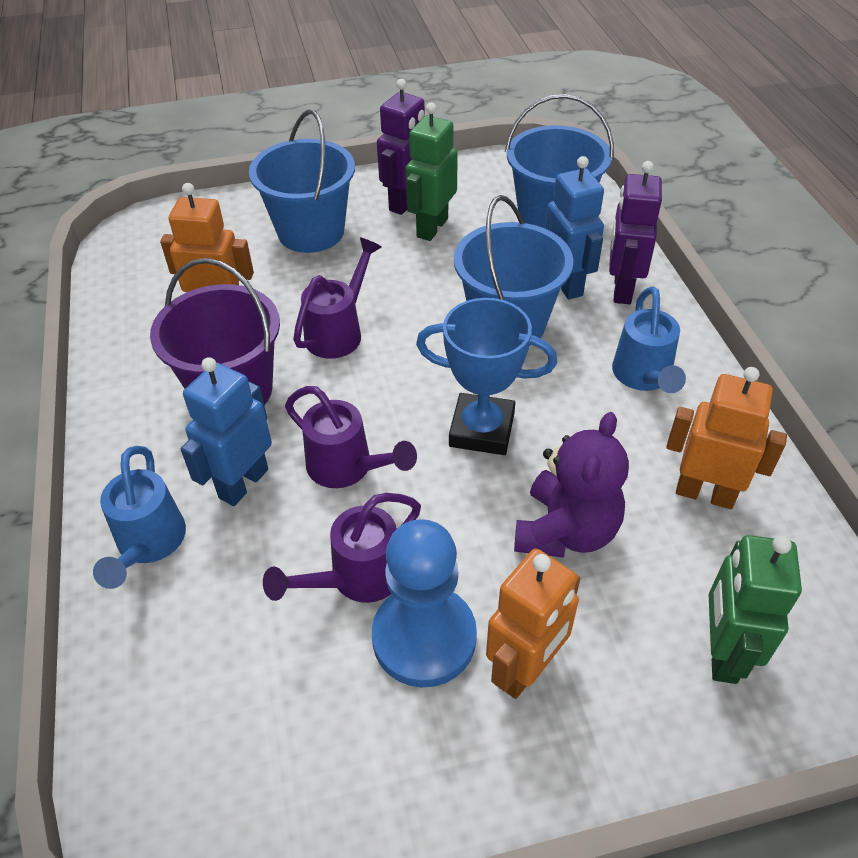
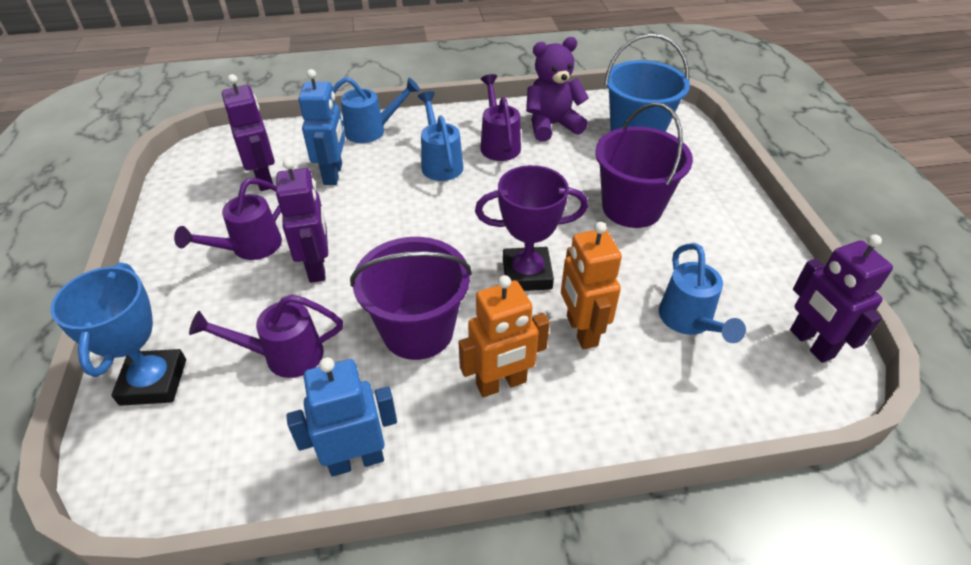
blue bucket: 3 -> 1
blue pawn: 1 -> 0
blue watering can: 2 -> 3
green robot: 2 -> 0
orange robot: 3 -> 2
purple bucket: 1 -> 2
purple robot: 2 -> 3
purple trophy: 0 -> 1

